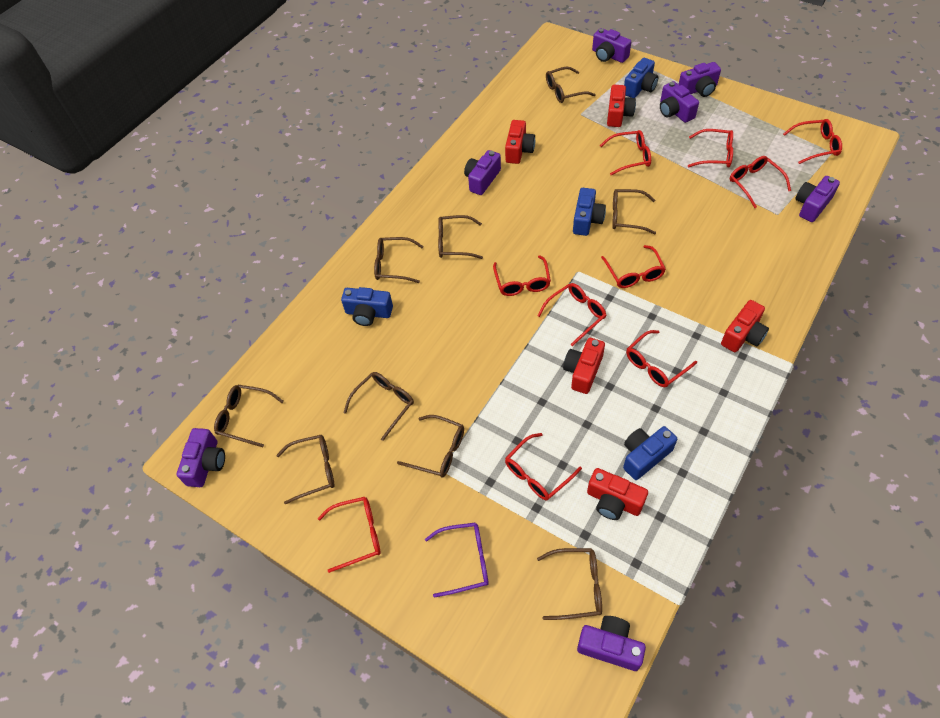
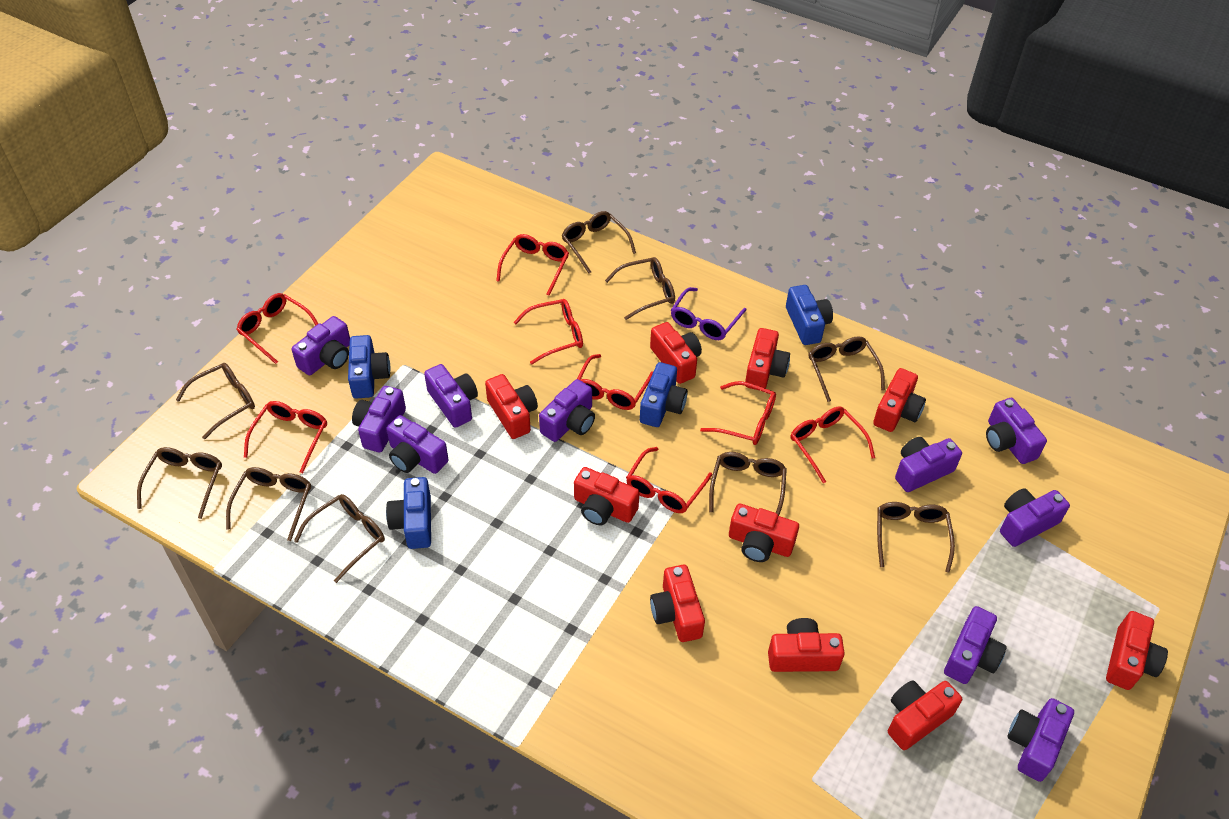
purple camera: 7 -> 10
red camera: 5 -> 10
red glasses: 10 -> 8

